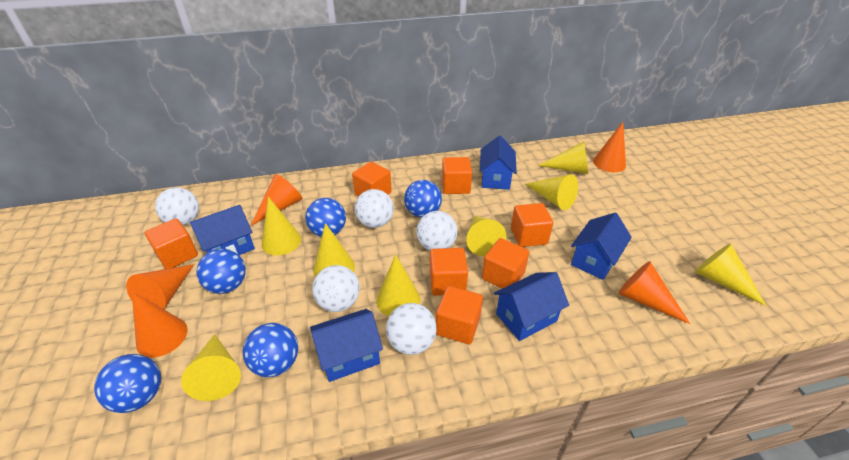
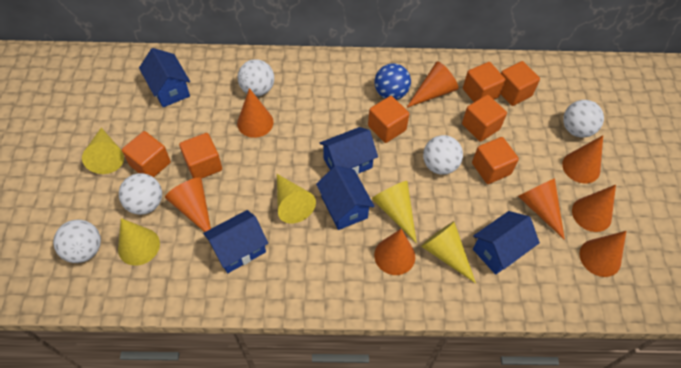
blue ball: 5 -> 1
orange cone: 5 -> 8
yellow cone: 8 -> 5

